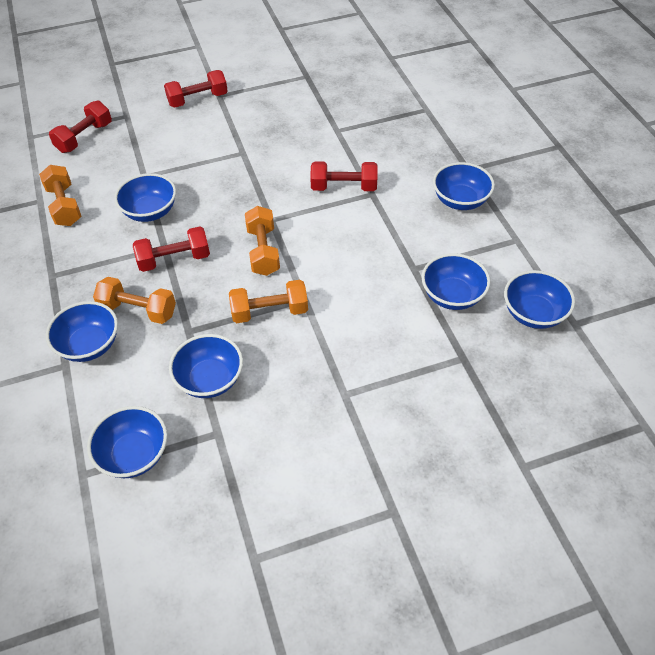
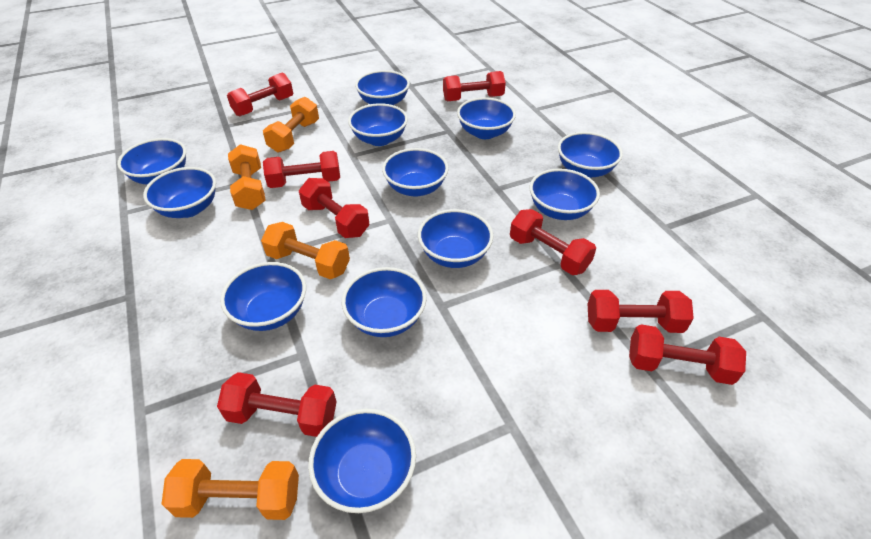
blue bowl: 7 -> 12
red dumbbell: 4 -> 8

